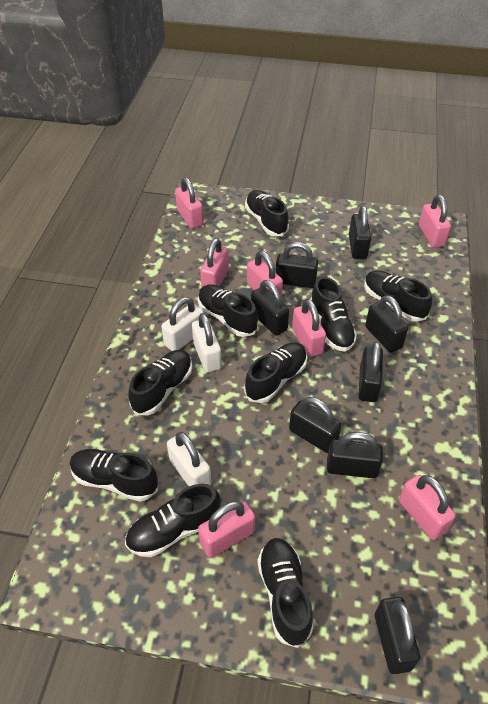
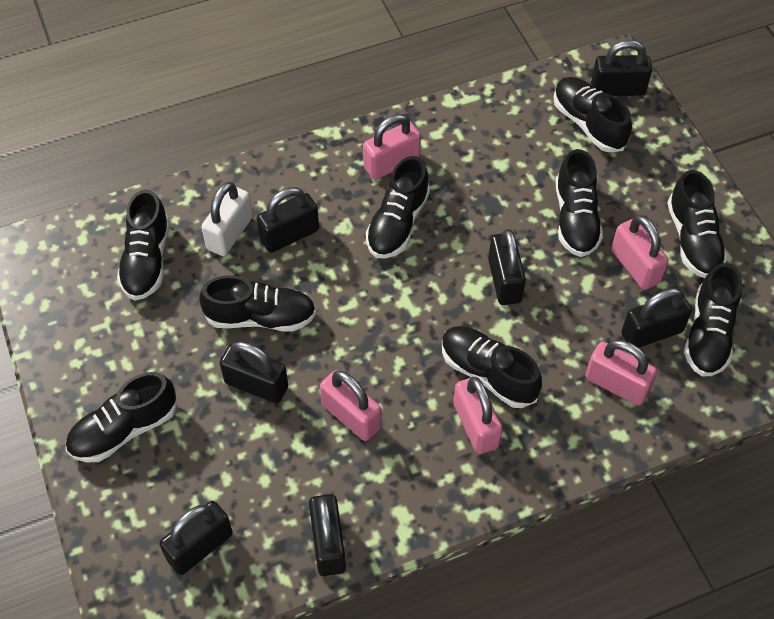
black padlock: 8 -> 7
pink padlock: 7 -> 5
white padlock: 3 -> 1

